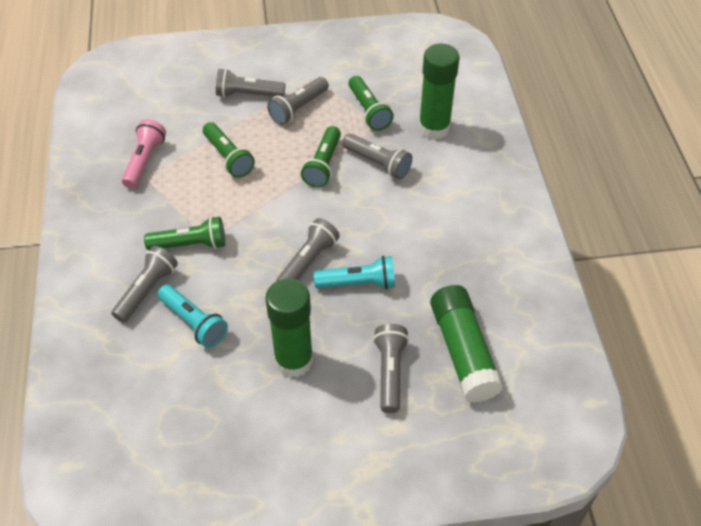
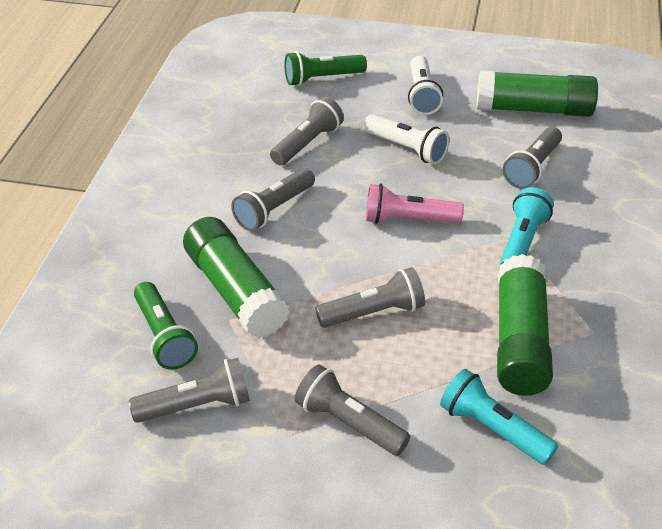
green flashlight: 4 -> 2
white flashlight: 0 -> 2

